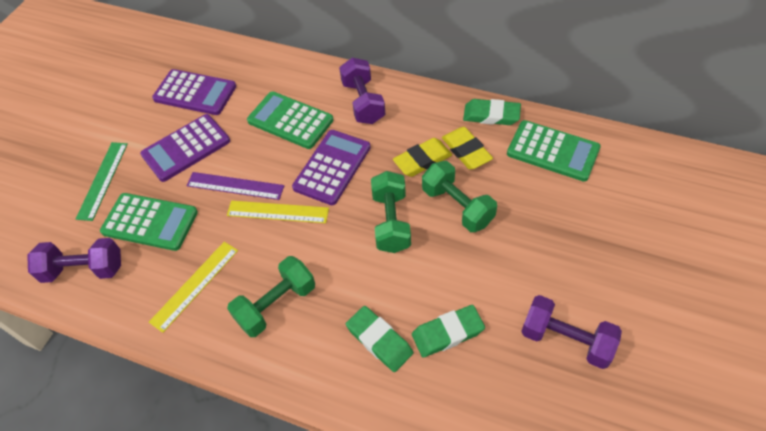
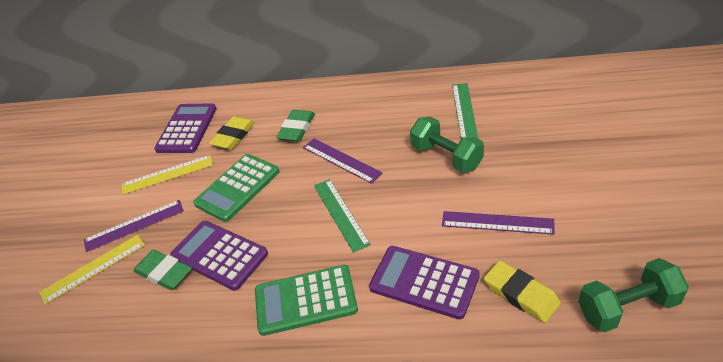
green calculator: 3 -> 2
green dumbbell: 3 -> 2
green eraser: 3 -> 2
green ruler: 1 -> 2
purple dumbbell: 3 -> 0
purple ruler: 1 -> 3

